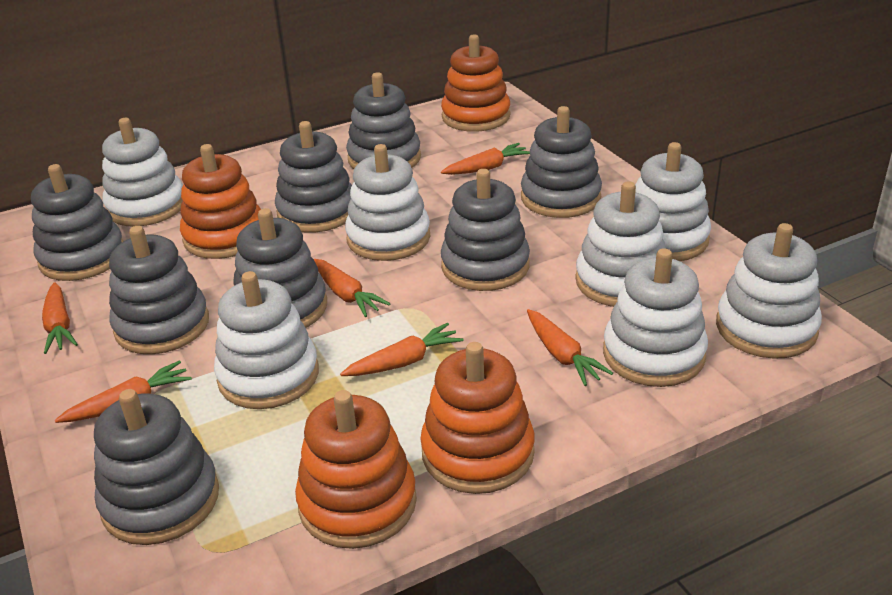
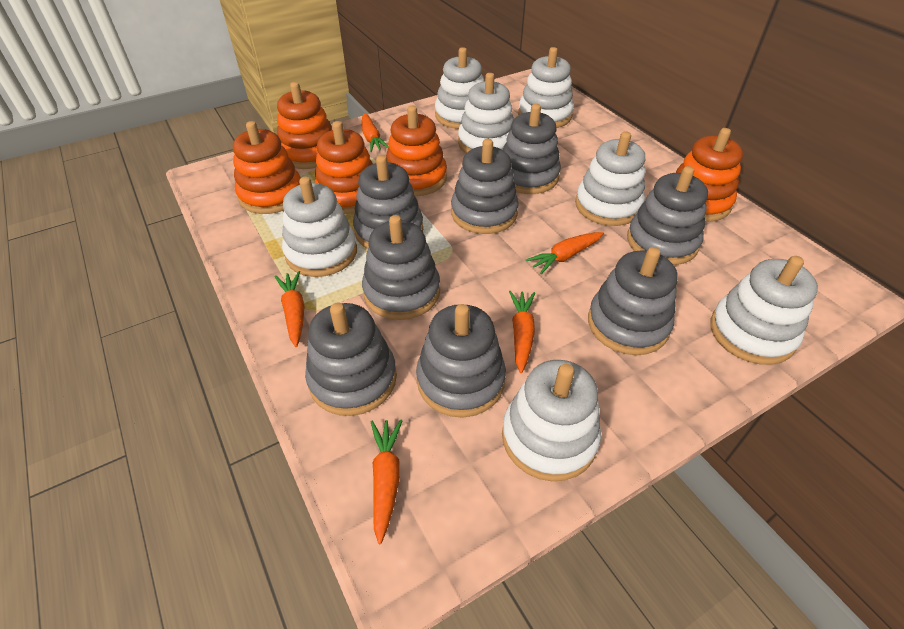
orange carrot: 6 -> 5
orange stacking toy: 4 -> 5

